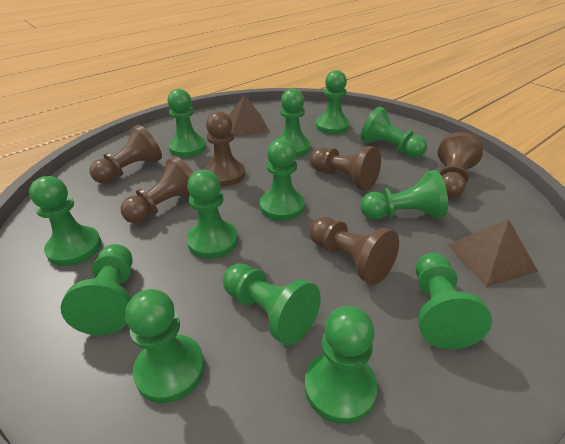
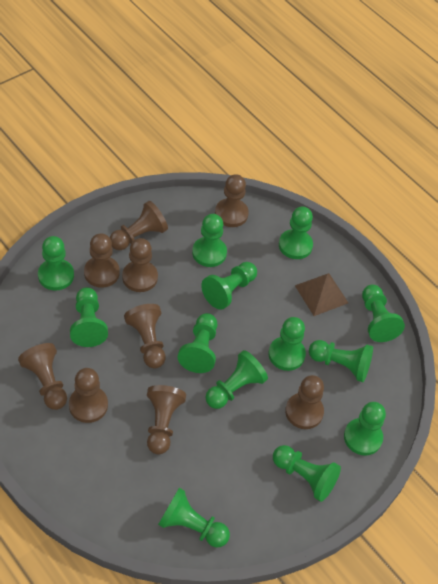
brown pawn: 6 -> 9
brown pyramid: 2 -> 1

